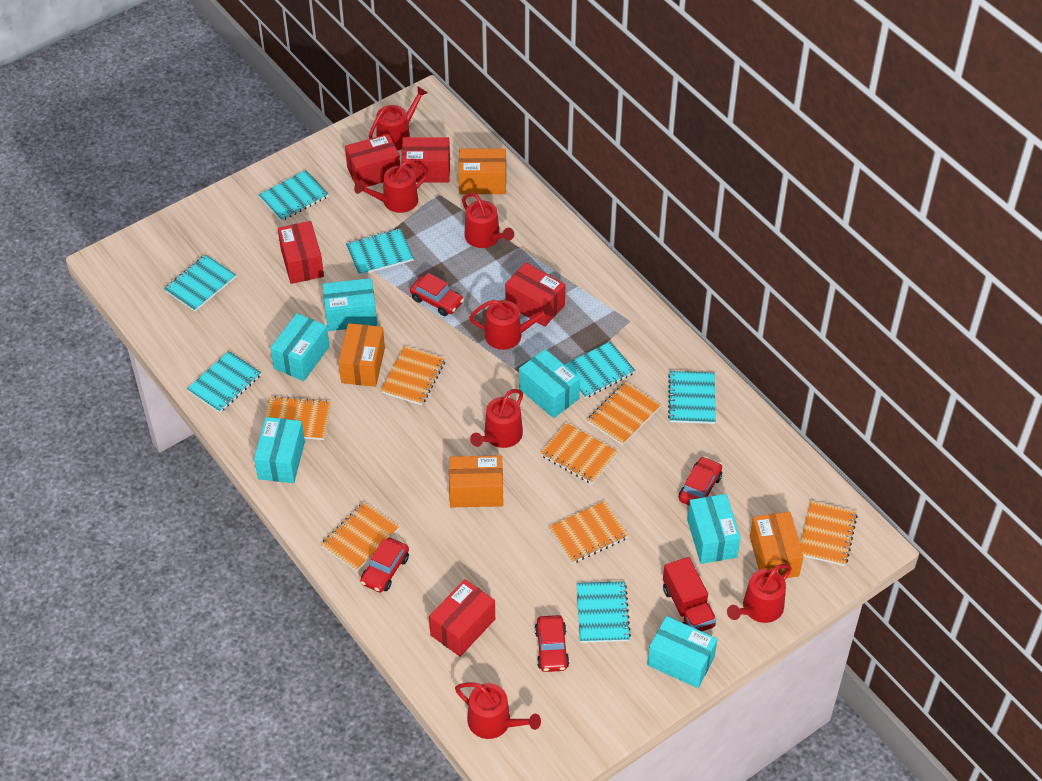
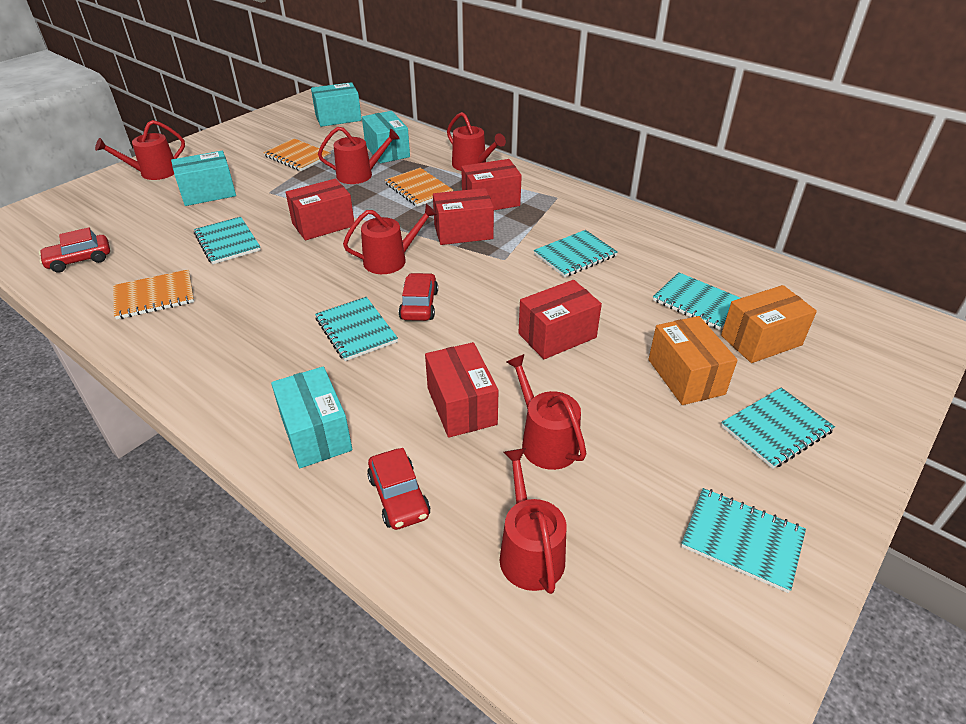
orange box: 4 -> 2
orange notebook: 7 -> 3
red car: 4 -> 3
red truck: 1 -> 0
red watering can: 7 -> 6
turquoise box: 6 -> 4
turquoise notebook: 7 -> 6

